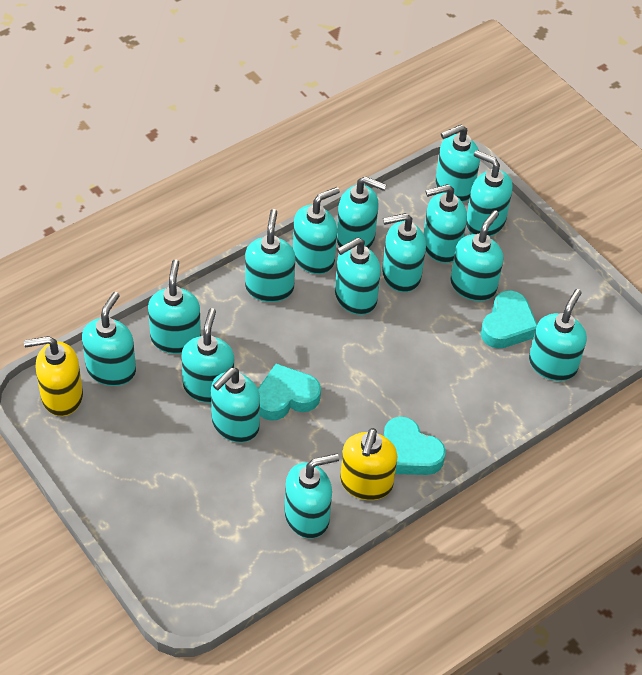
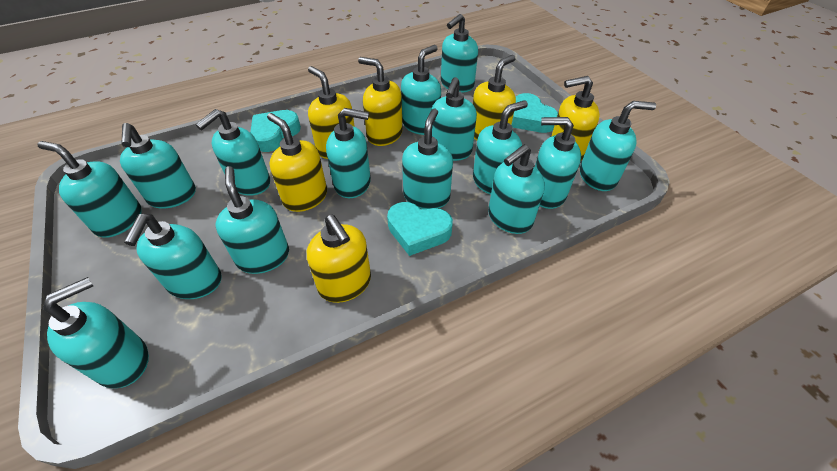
yellow soap dispenser: 2 -> 6

